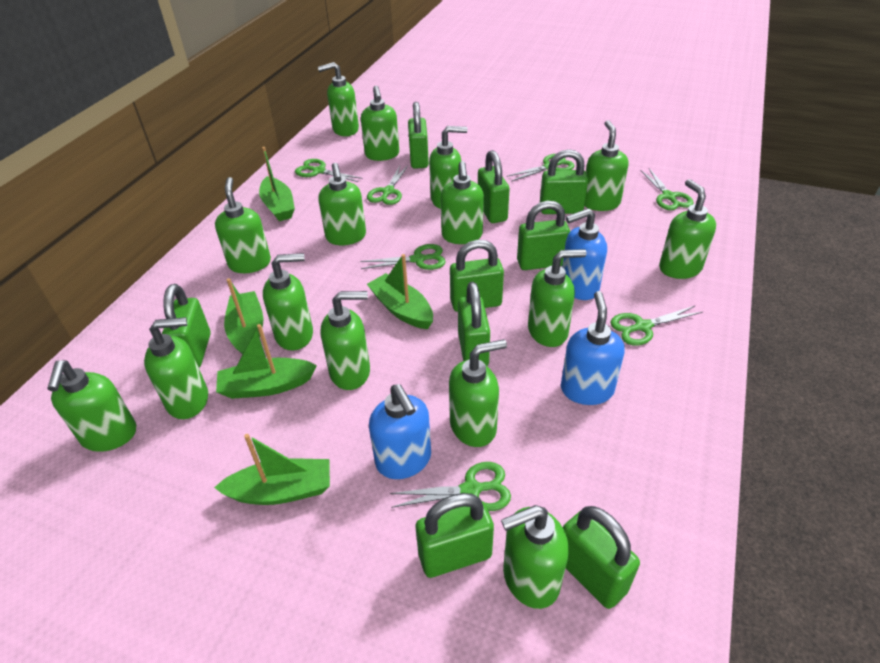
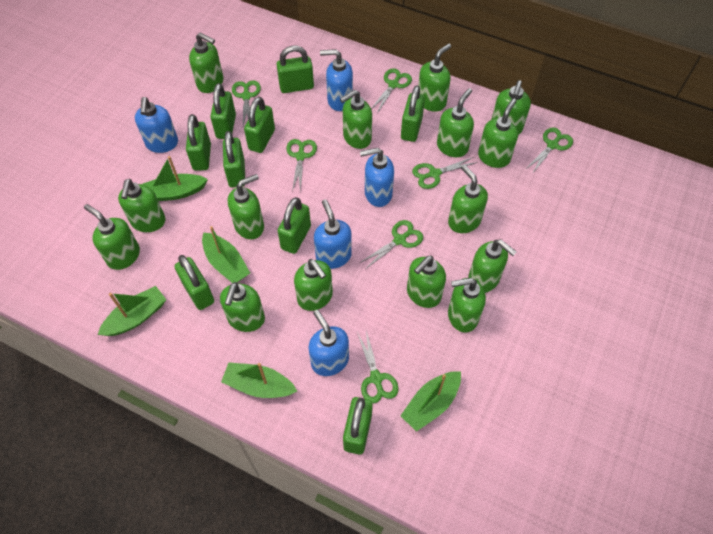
blue soap dispenser: 3 -> 5

